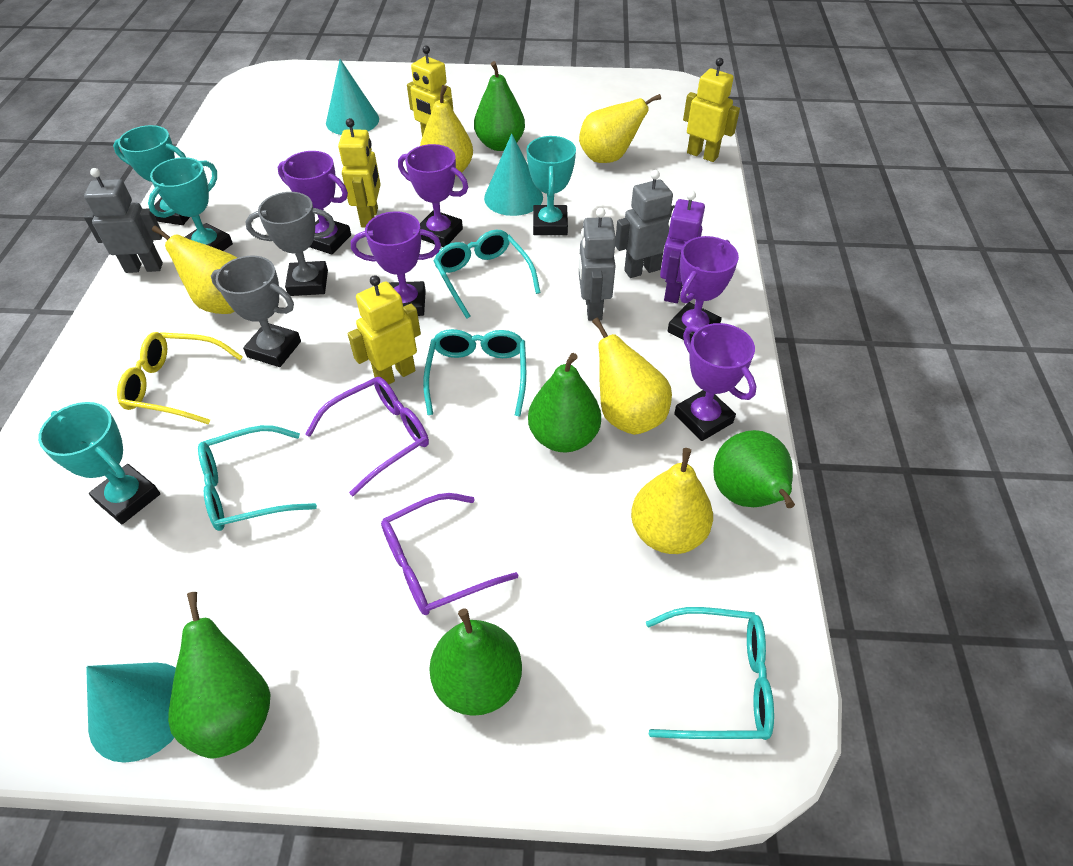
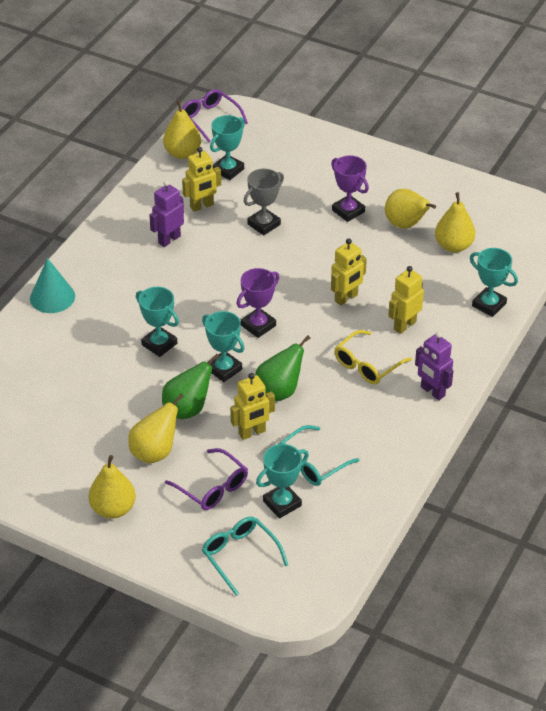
green pear: 5 -> 2
grey robot: 3 -> 0
grey trophy: 2 -> 1
purple robot: 1 -> 2
purple trophy: 5 -> 2
turquoise cone: 3 -> 1
turquoise glasses: 4 -> 2
turquoise trophy: 4 -> 5

